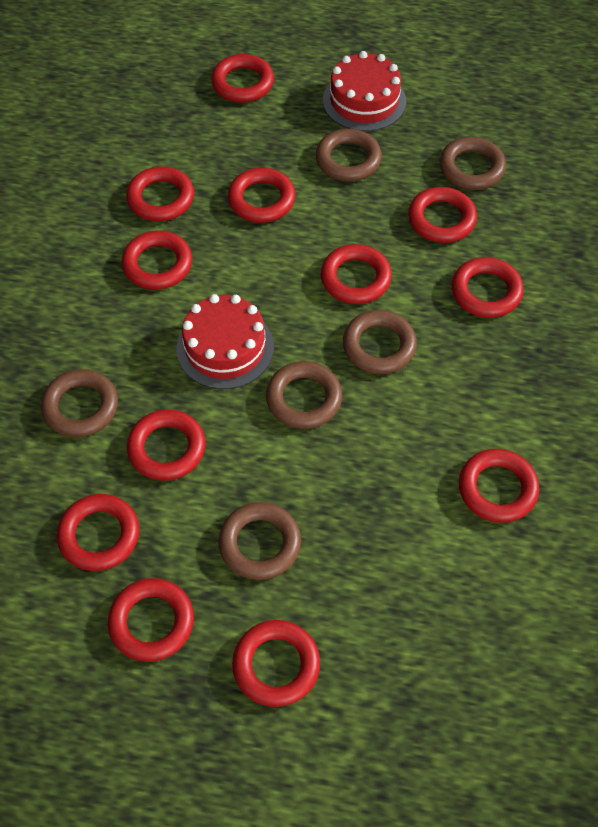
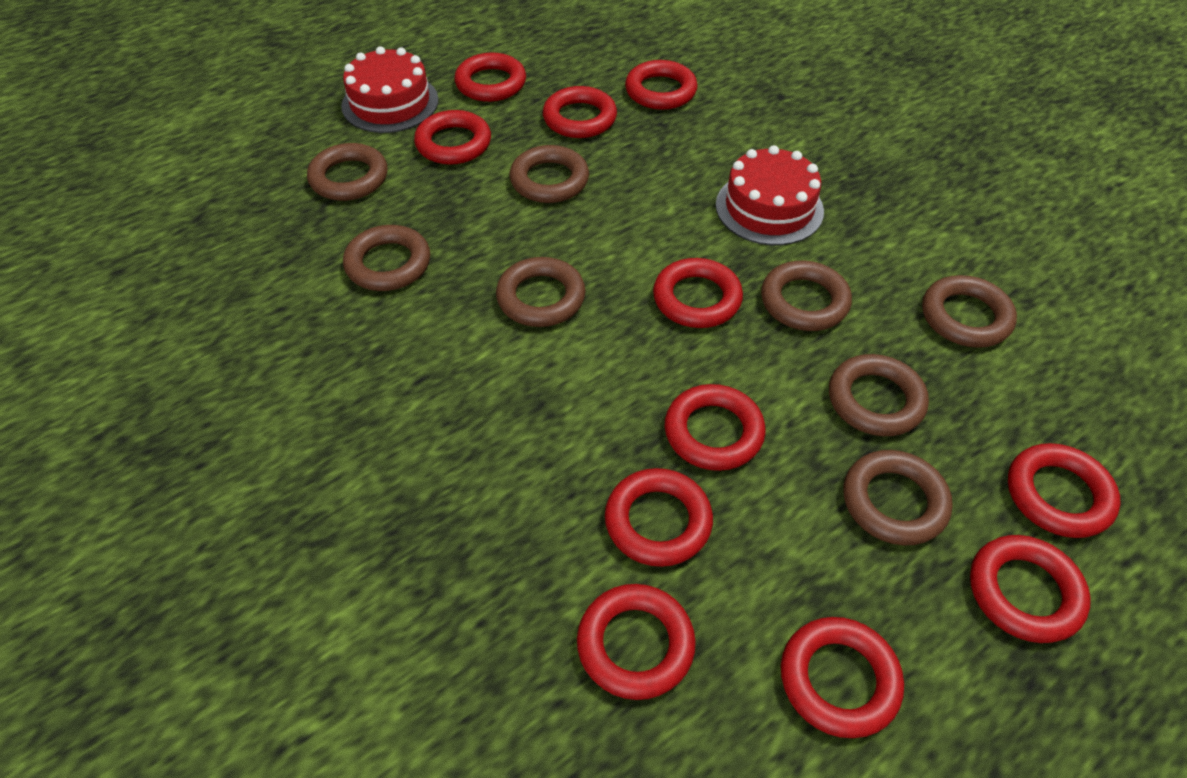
brown ring: 6 -> 8
red ring: 12 -> 11

